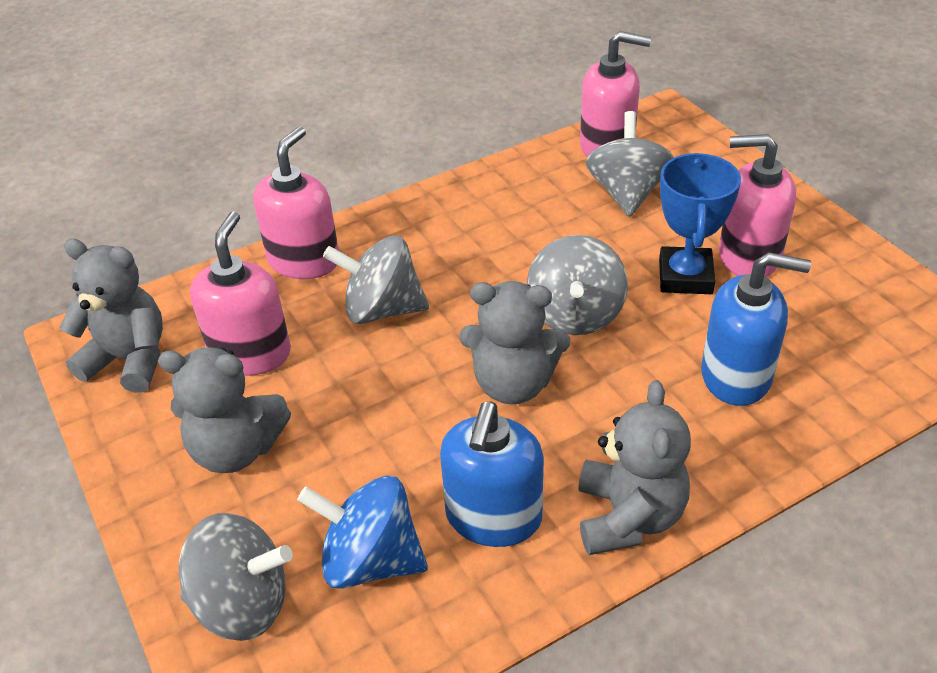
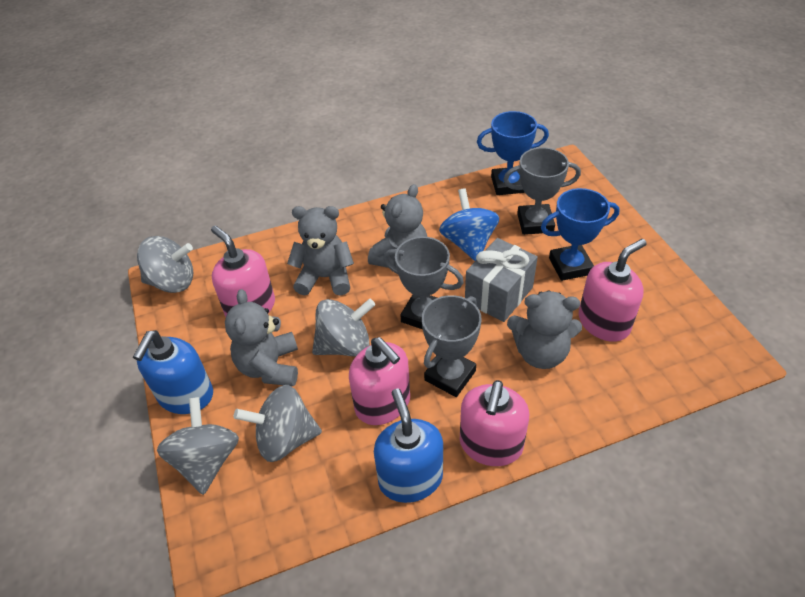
blue trophy: 1 -> 2
grey gift: 0 -> 1
grey trophy: 0 -> 3

